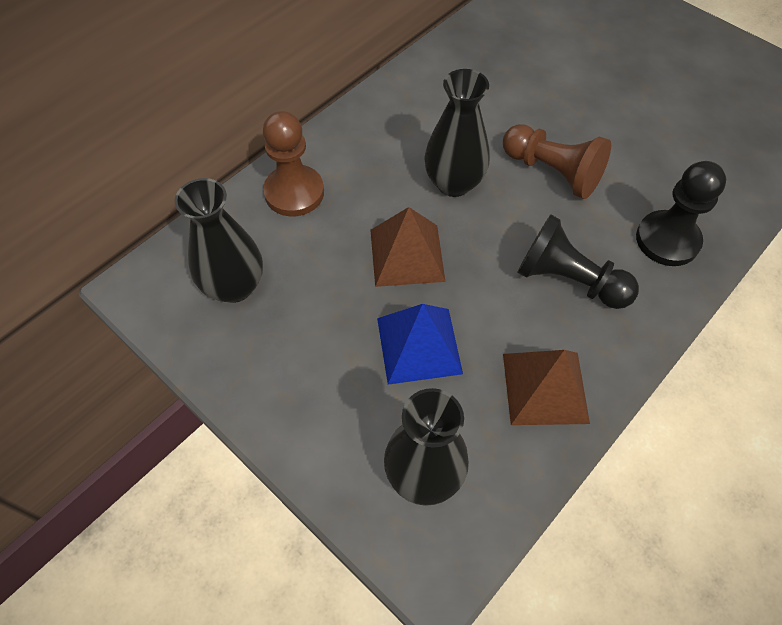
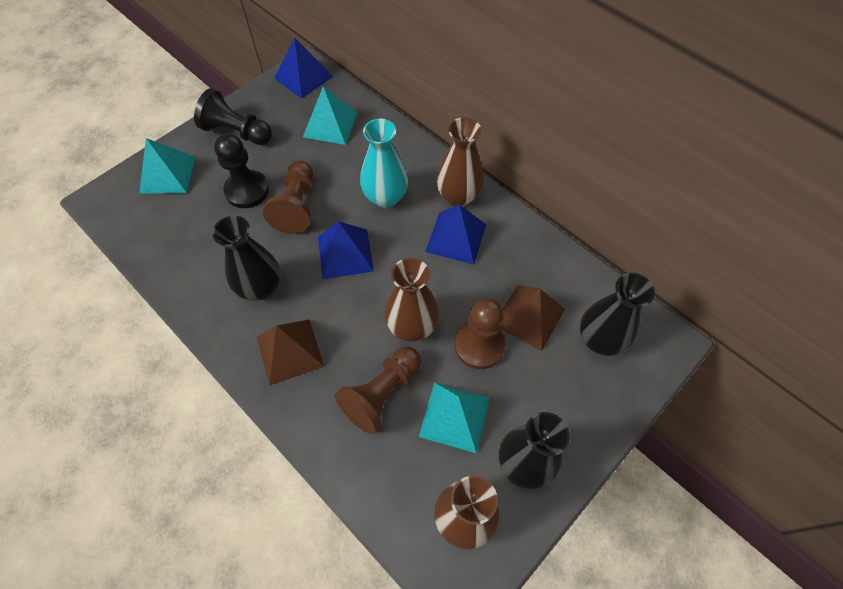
blue pyramid: 1 -> 3
brown pawn: 2 -> 3
brown vase: 0 -> 3
turquoise pyramid: 0 -> 3
turquoise vase: 0 -> 1

